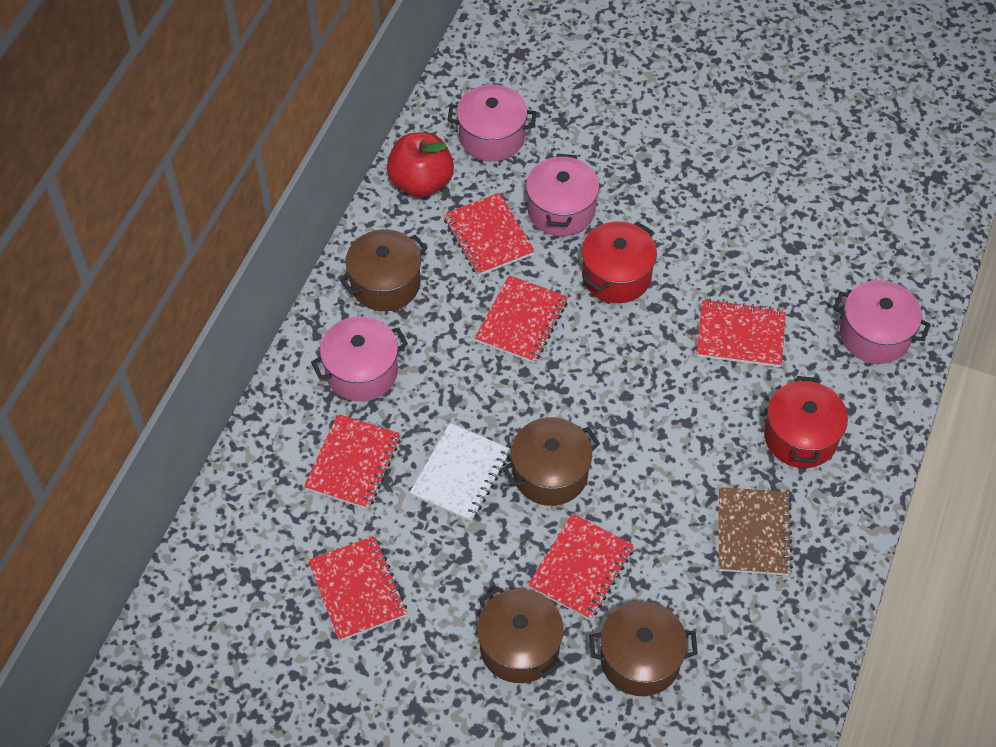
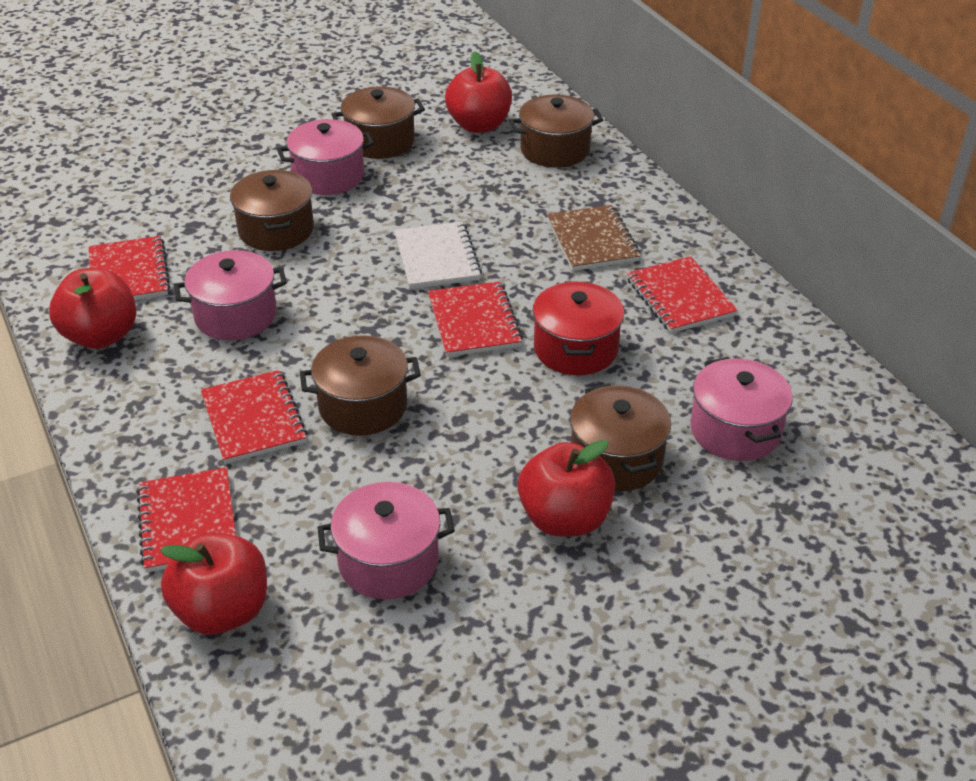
brown pot: 4 -> 5
red apple: 1 -> 4
red notebook: 6 -> 5
red pot: 2 -> 1

